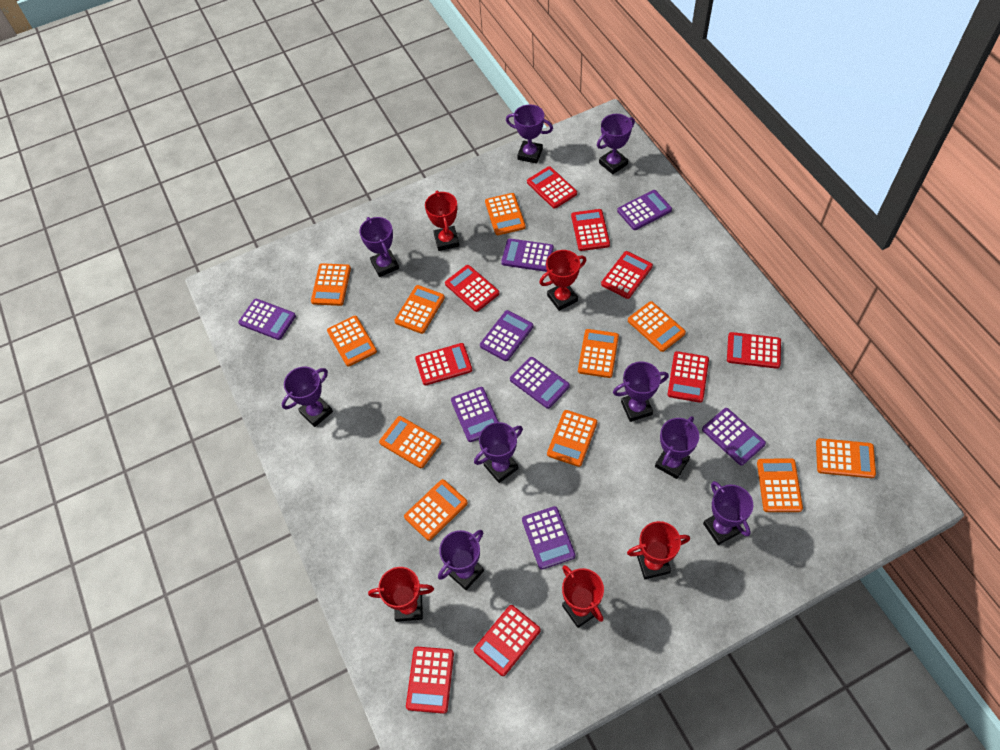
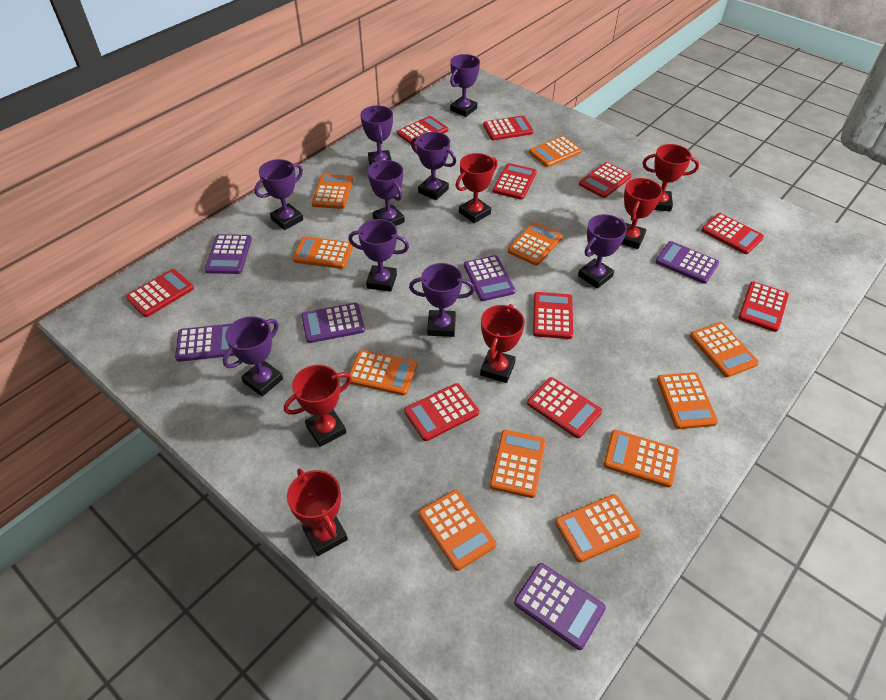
purple calculator: 8 -> 6
red calculator: 9 -> 10
red trophy: 5 -> 6

